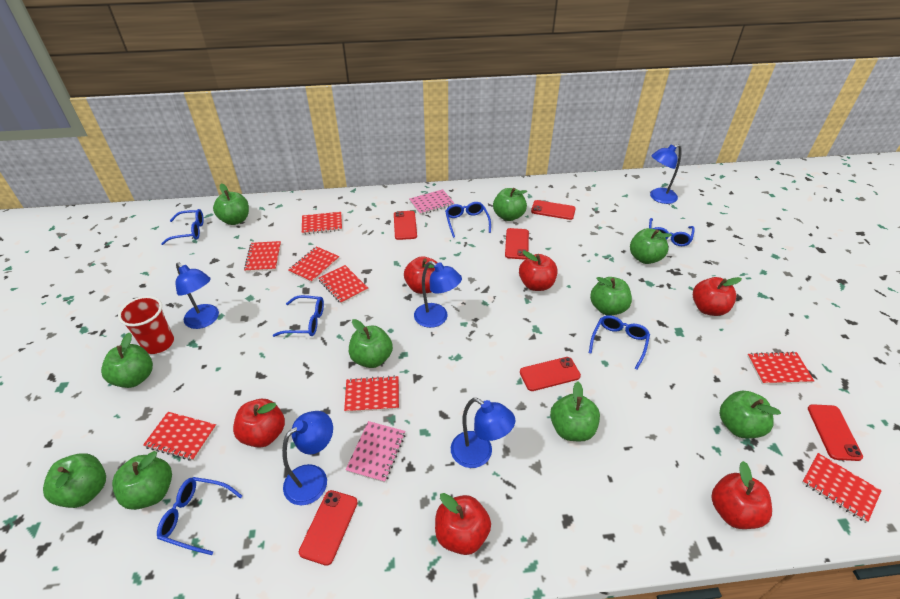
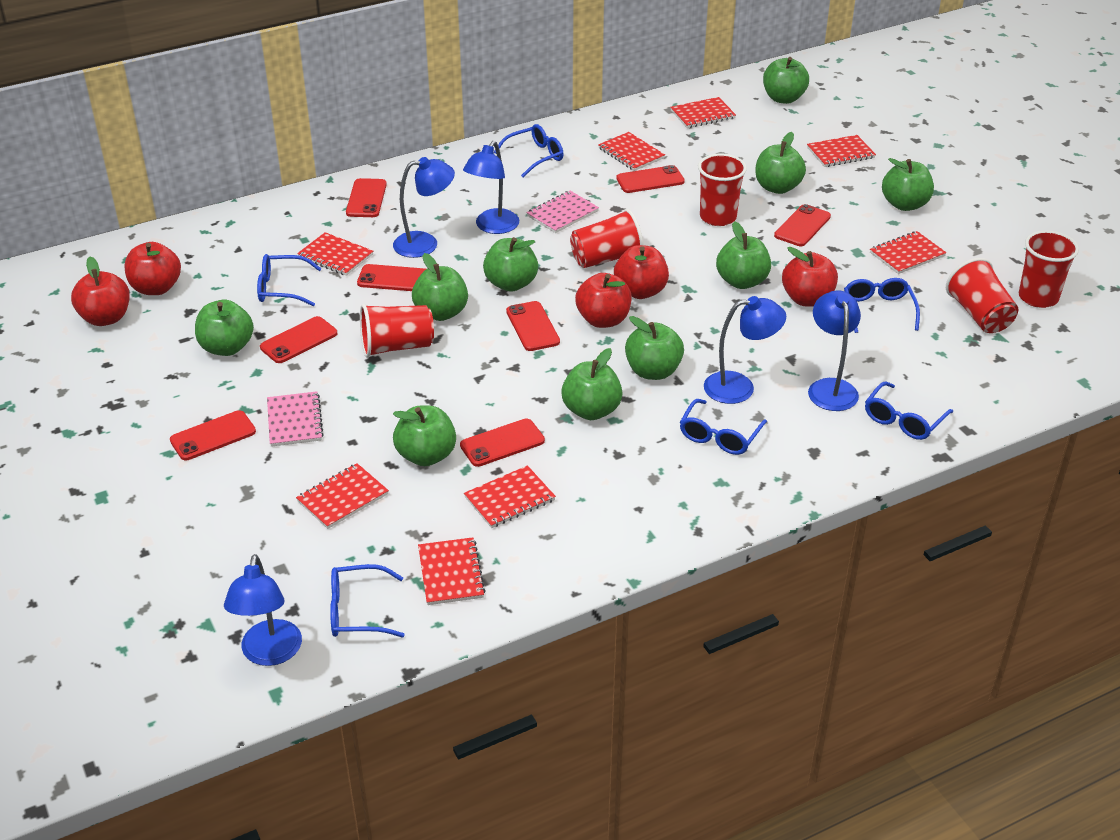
red apple: 6 -> 5
red cup: 1 -> 5
red phone: 6 -> 8

